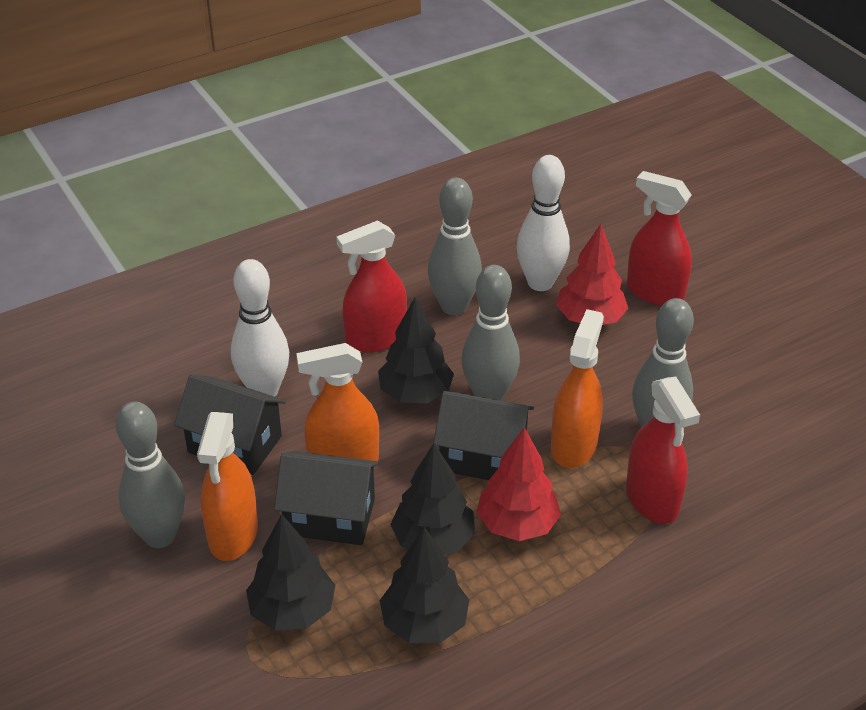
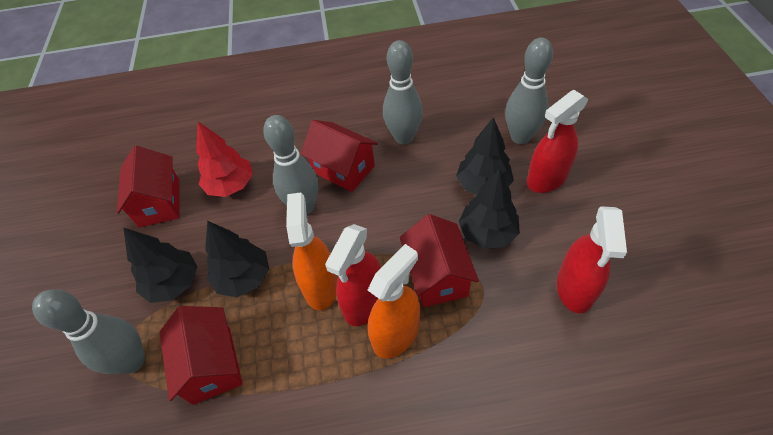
black house: 3 -> 0
orange spray bottle: 3 -> 2
red house: 0 -> 4
red tree: 2 -> 1
white bowling pin: 2 -> 0

